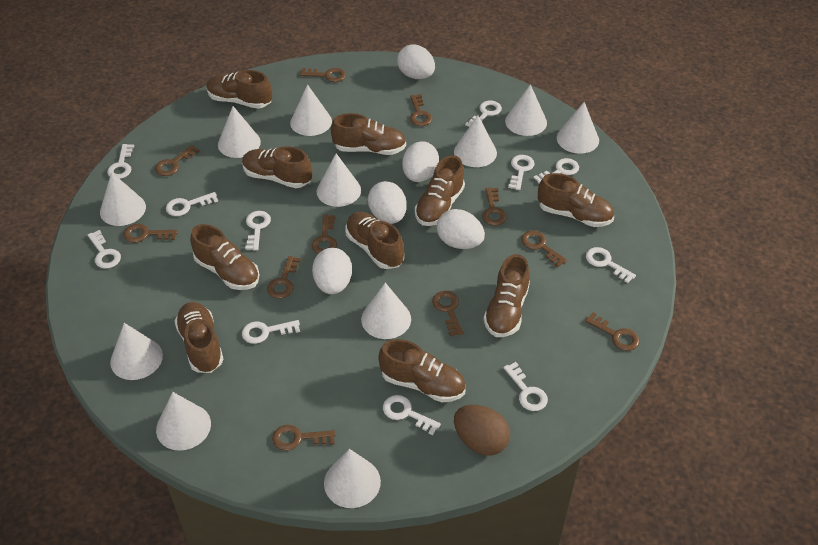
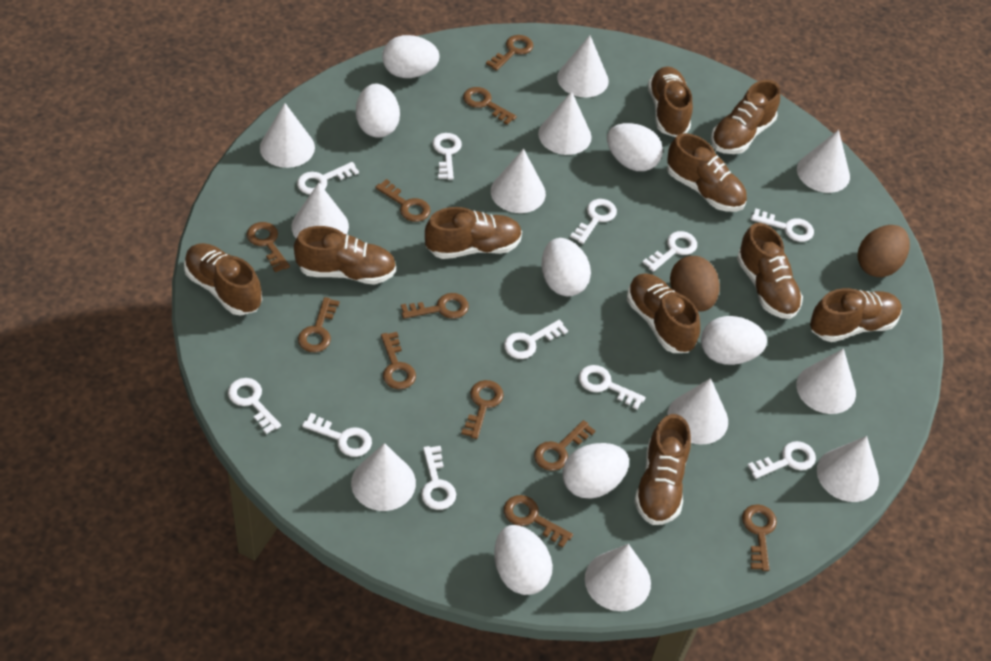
brown egg: 1 -> 2
white egg: 5 -> 7

